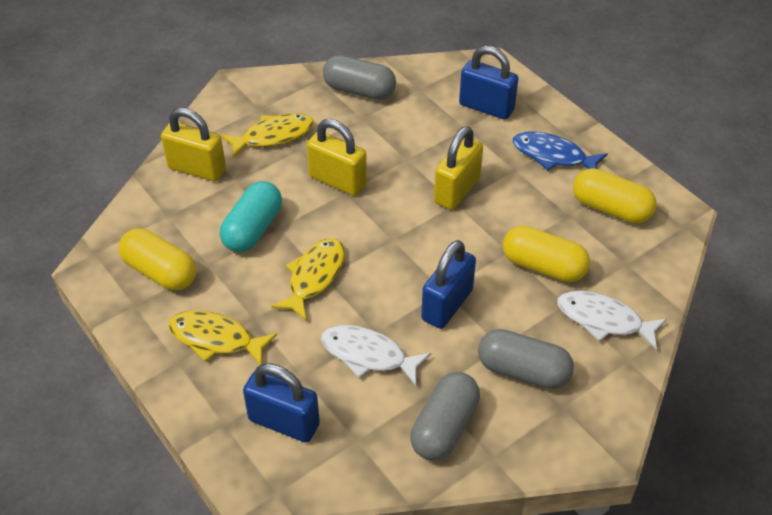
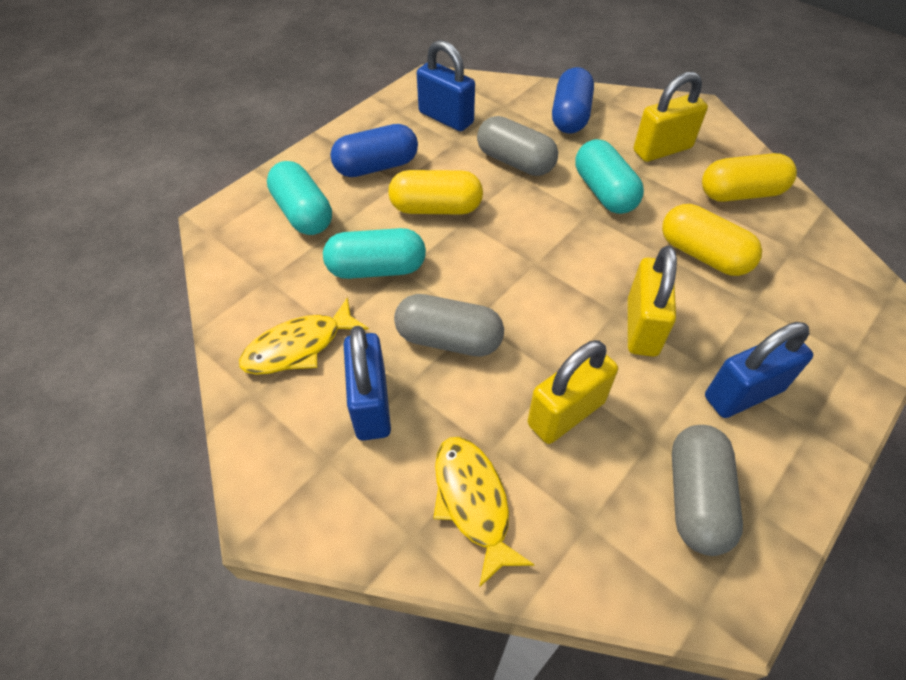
blue capsule: 0 -> 2
blue fish: 1 -> 0
turquoise capsule: 1 -> 3
white fish: 2 -> 0
yellow fish: 3 -> 2

